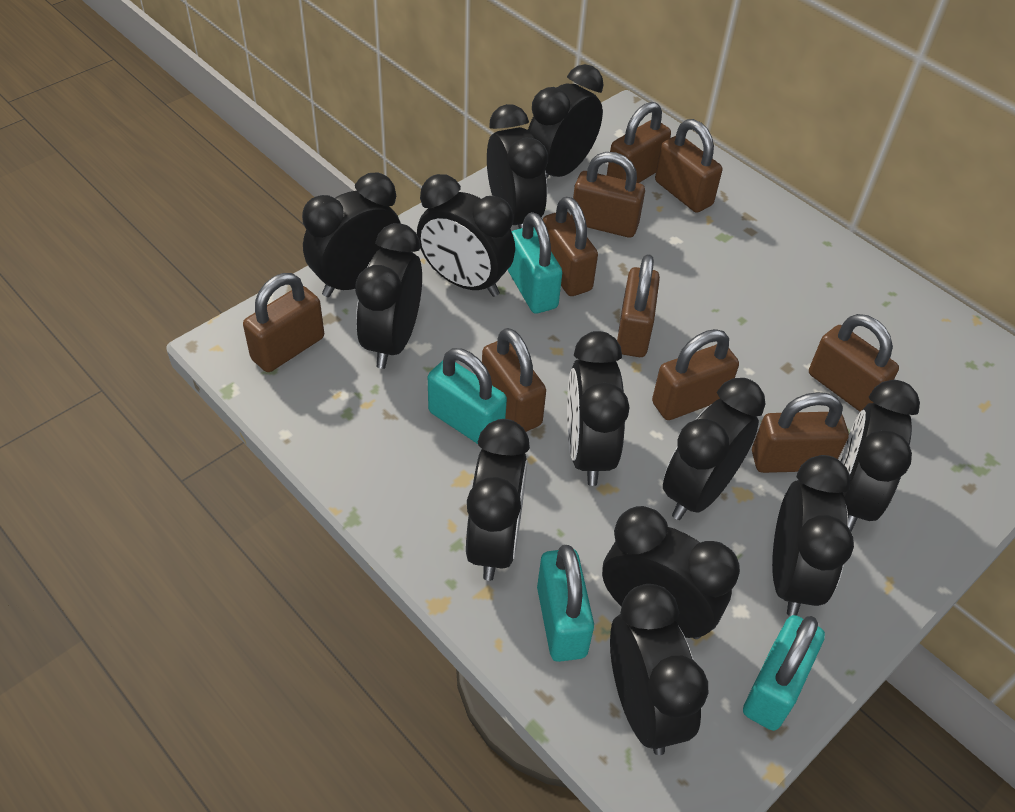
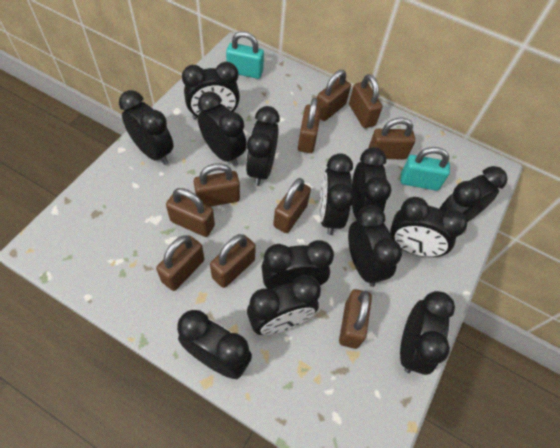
black clock: 12 -> 13
turquoise padlock: 4 -> 2

